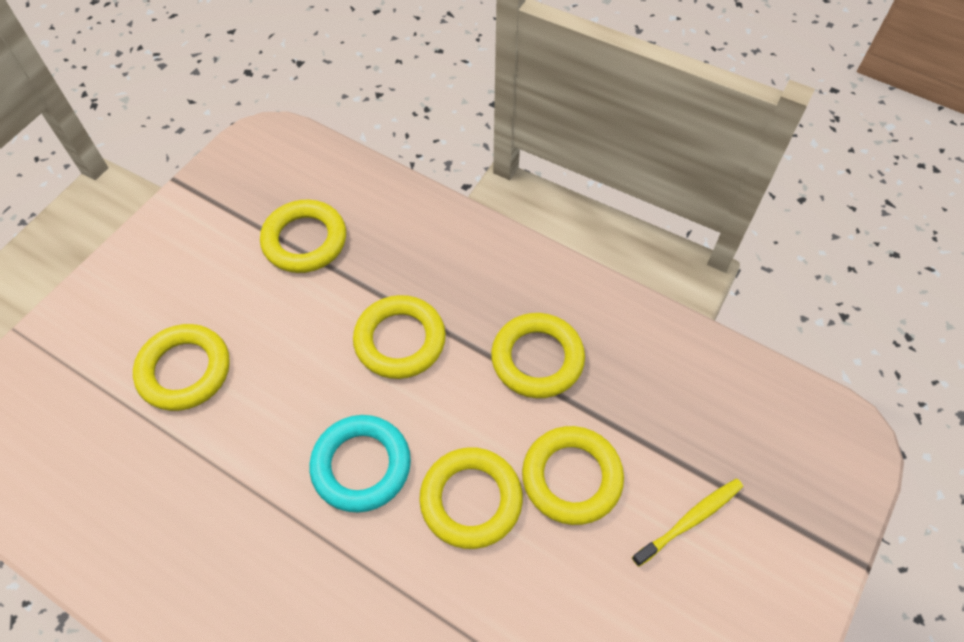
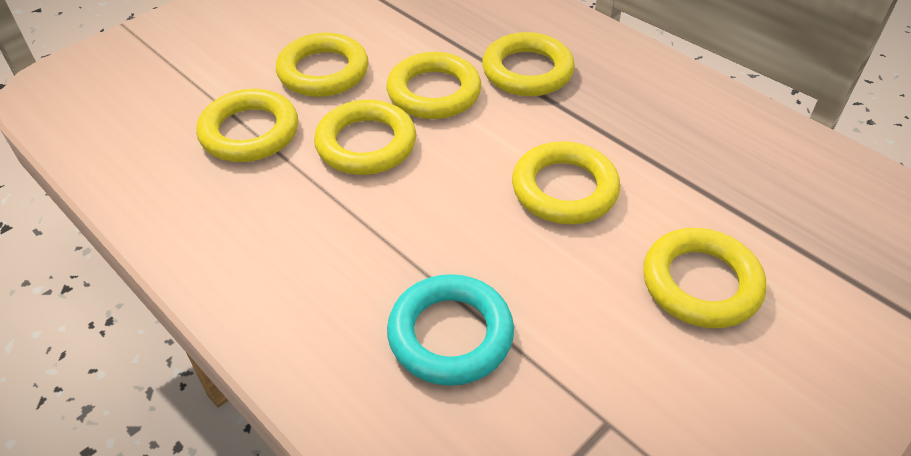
yellow ring: 6 -> 7
yellow toothbrush: 1 -> 0

